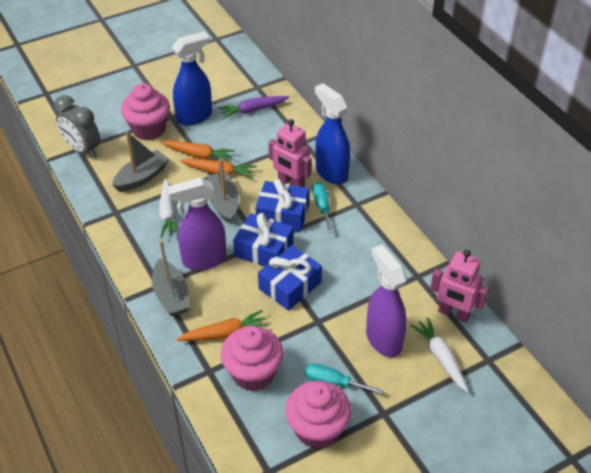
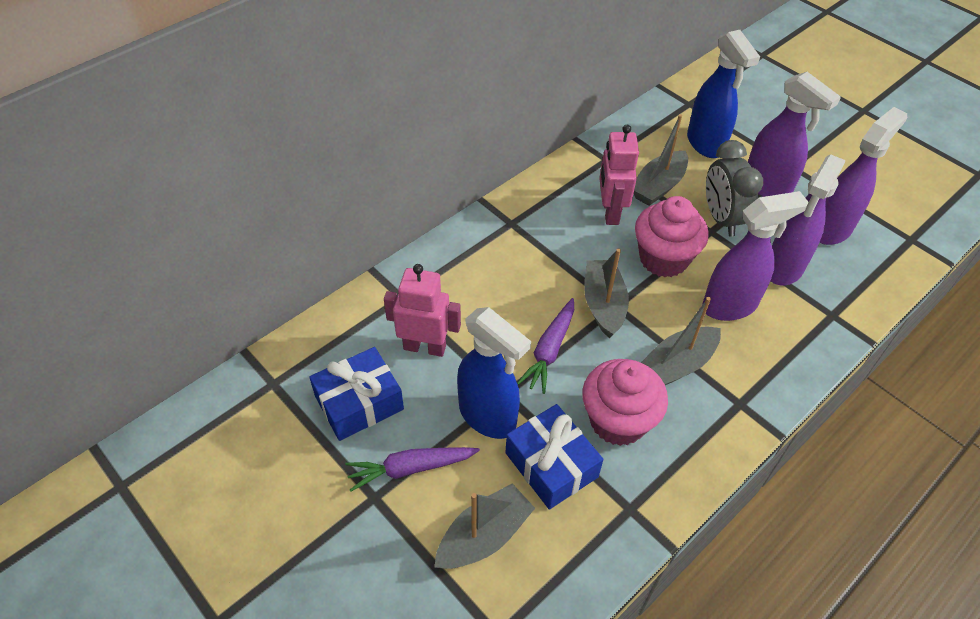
blue gift: 3 -> 2
grey boat: 3 -> 4
orange carrot: 3 -> 0
pink cupcake: 3 -> 2
purple carrot: 1 -> 2
purple spray bottle: 2 -> 4
turquoise screwdriver: 2 -> 0
white carrot: 2 -> 0

